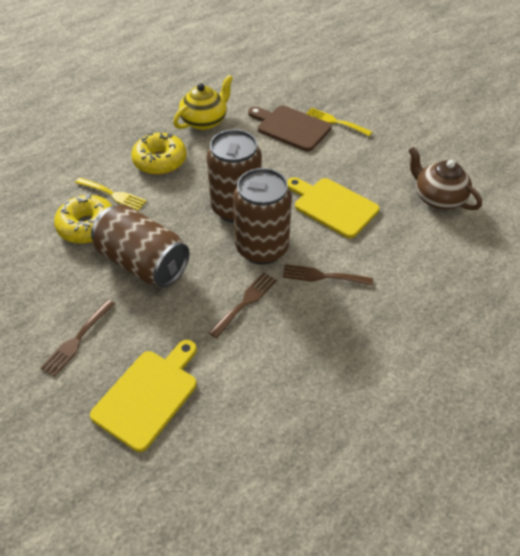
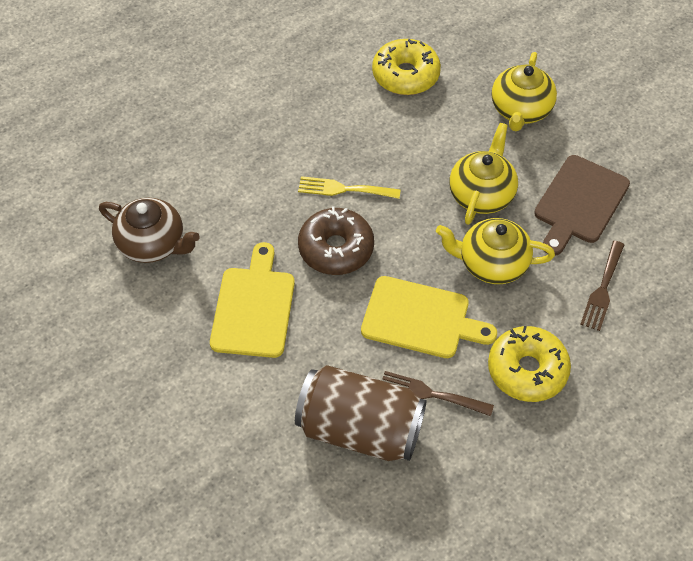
brown can: 3 -> 1
brown donut: 0 -> 1
brown fork: 3 -> 2
yellow fork: 2 -> 1
yellow teapot: 1 -> 3

